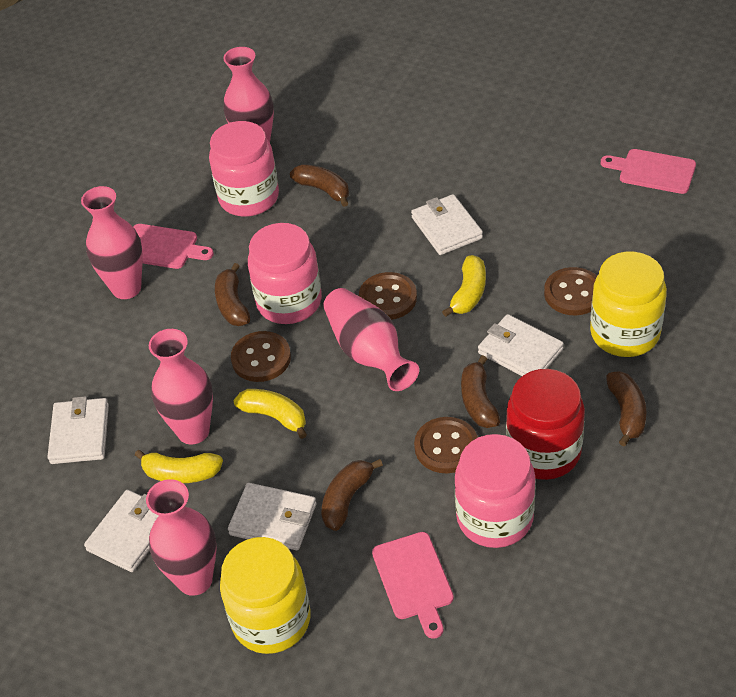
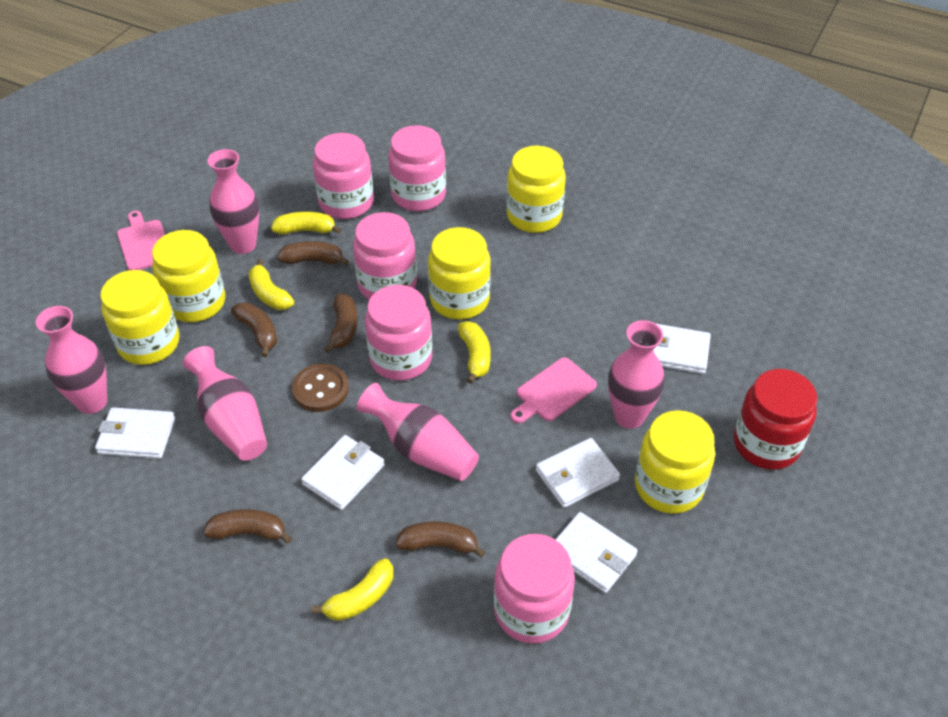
brown button: 4 -> 1
pink cutting board: 3 -> 2
pink jar: 3 -> 5
yellow banana: 3 -> 4
yellow jar: 2 -> 5

